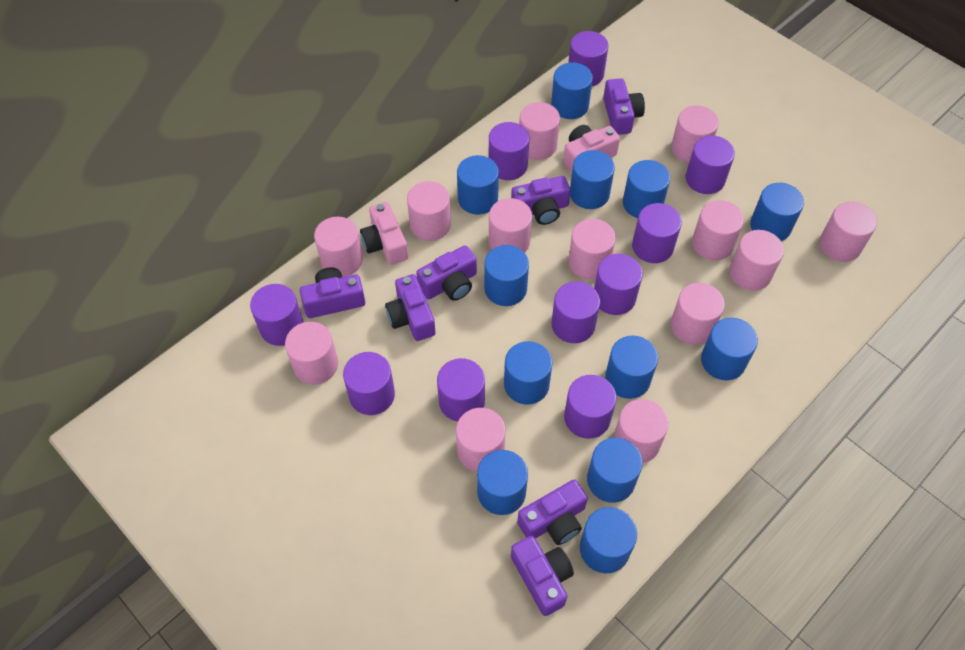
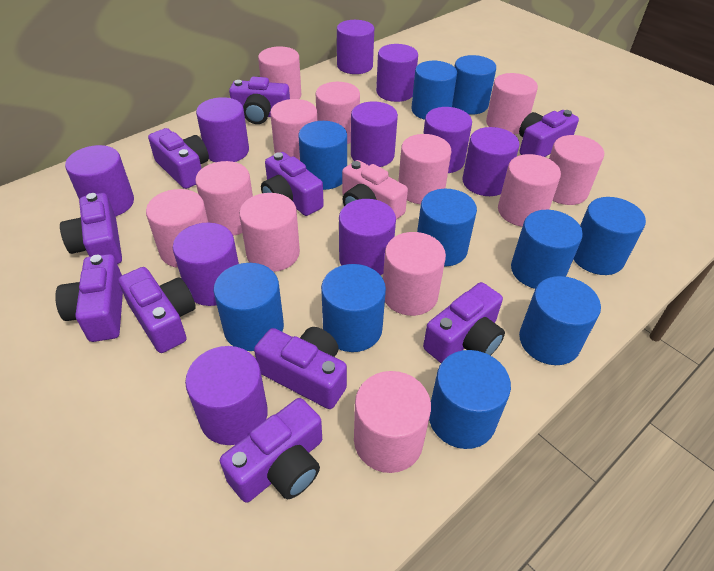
blue cylinder: 12 -> 10
pink camera: 2 -> 1
pink cylinder: 13 -> 12
purple camera: 7 -> 10

